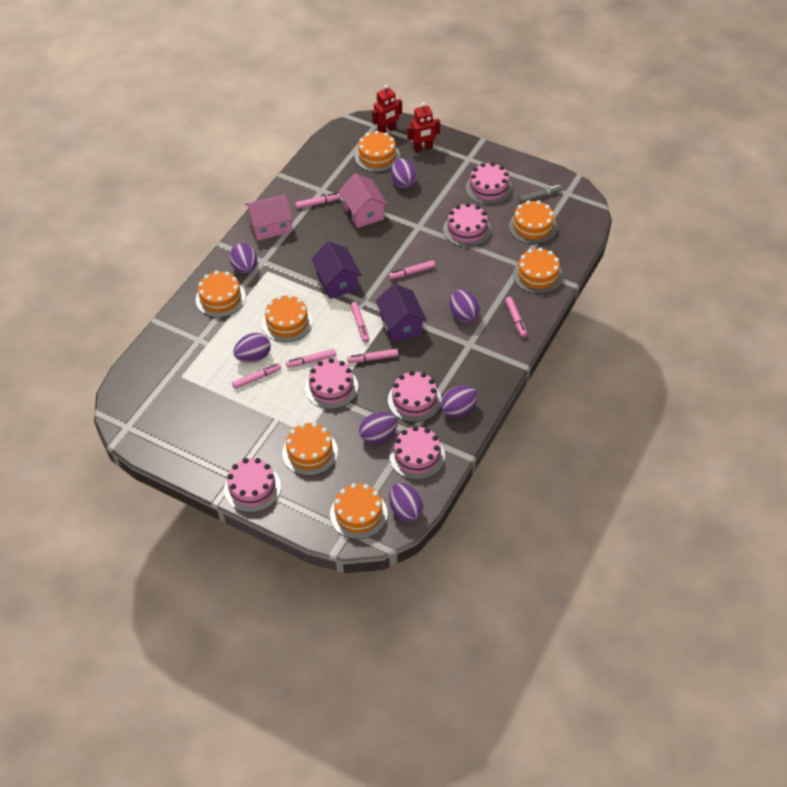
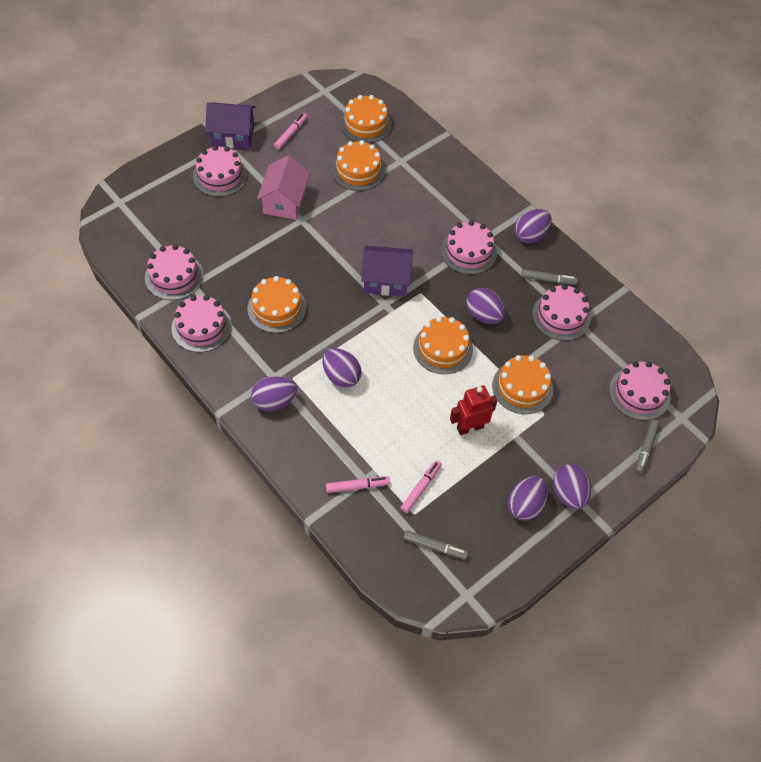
grey marker: 1 -> 3
orange cake: 7 -> 5
pink house: 2 -> 1
pink marker: 7 -> 3
purple egg: 7 -> 6
red robot: 2 -> 1

